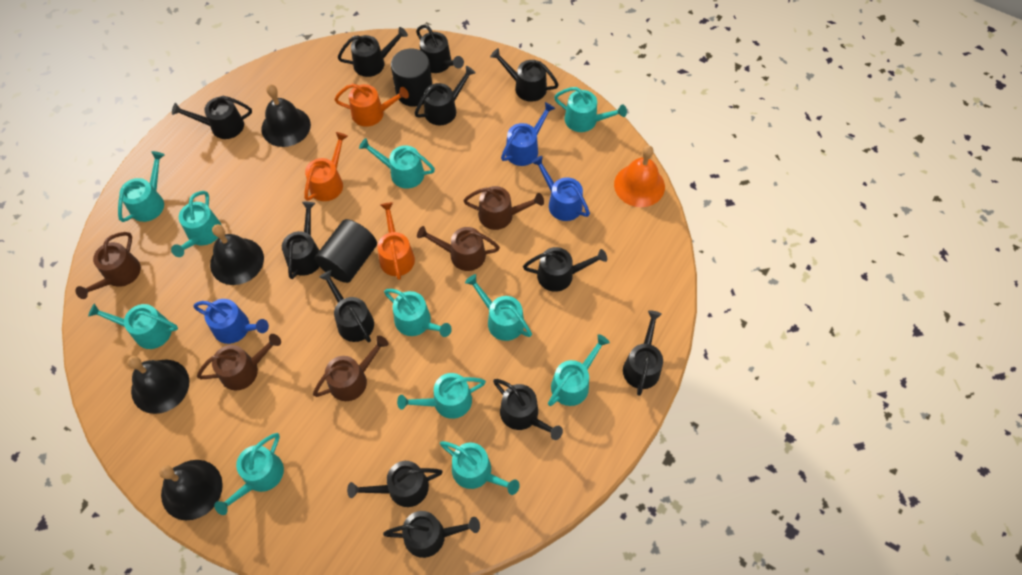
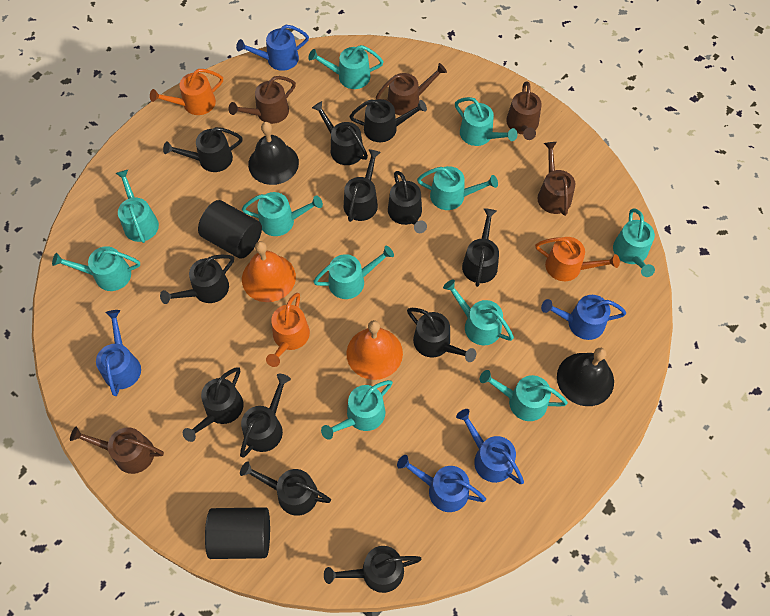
black bell: 4 -> 2
blue watering can: 3 -> 5
orange bell: 1 -> 2

